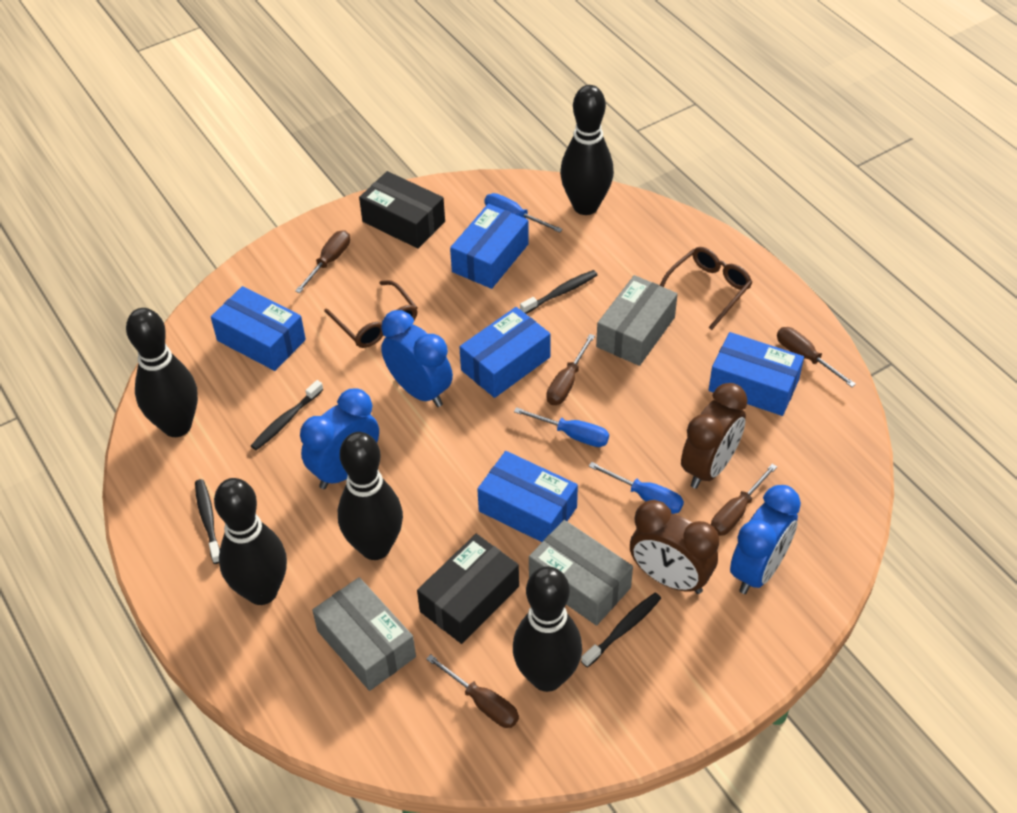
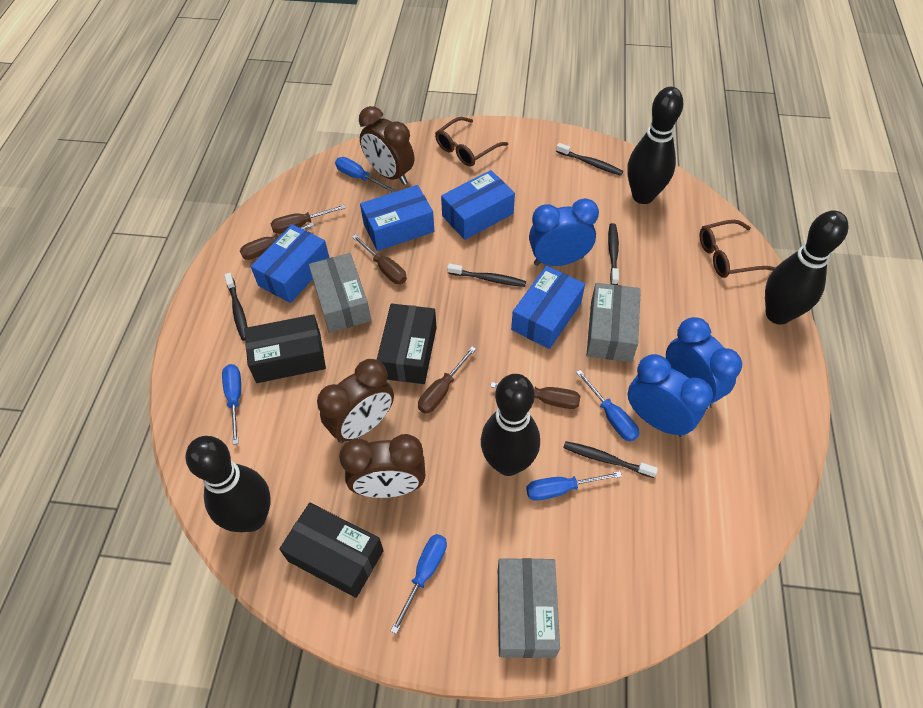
black bowling pin: 5 -> 4
black box: 2 -> 3
black toothbrush: 4 -> 5
blue box: 5 -> 4
blue screwdriver: 3 -> 5
brown clock: 2 -> 3

